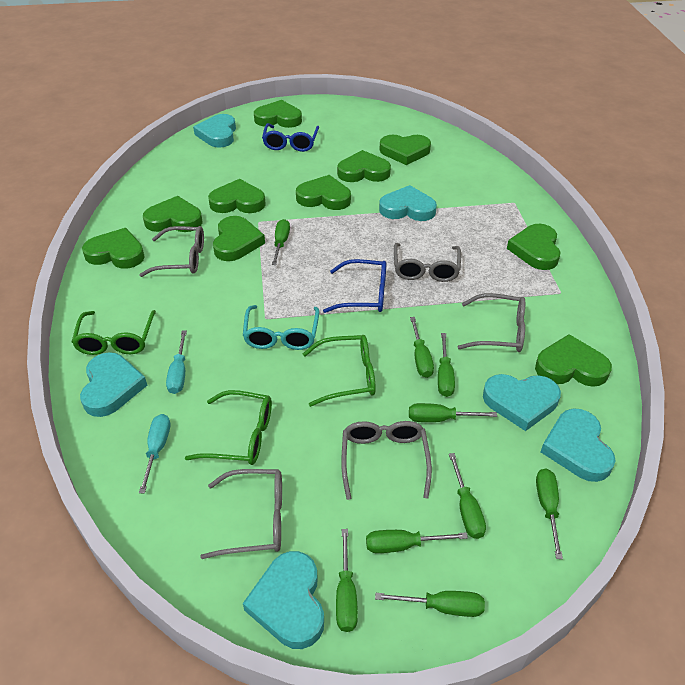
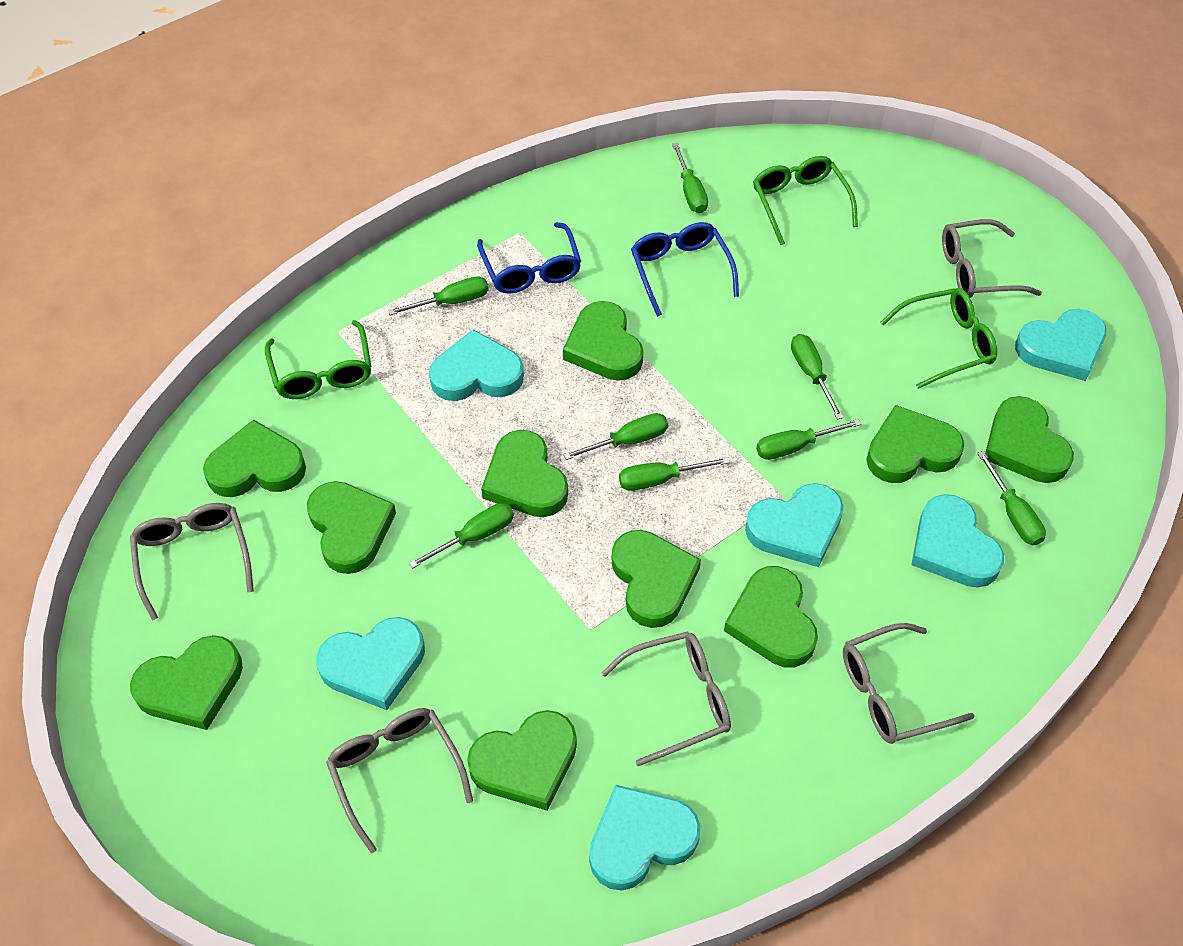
green screwdriver: 9 -> 8
turquoise glasses: 1 -> 0
turquoise screwdriver: 2 -> 0

